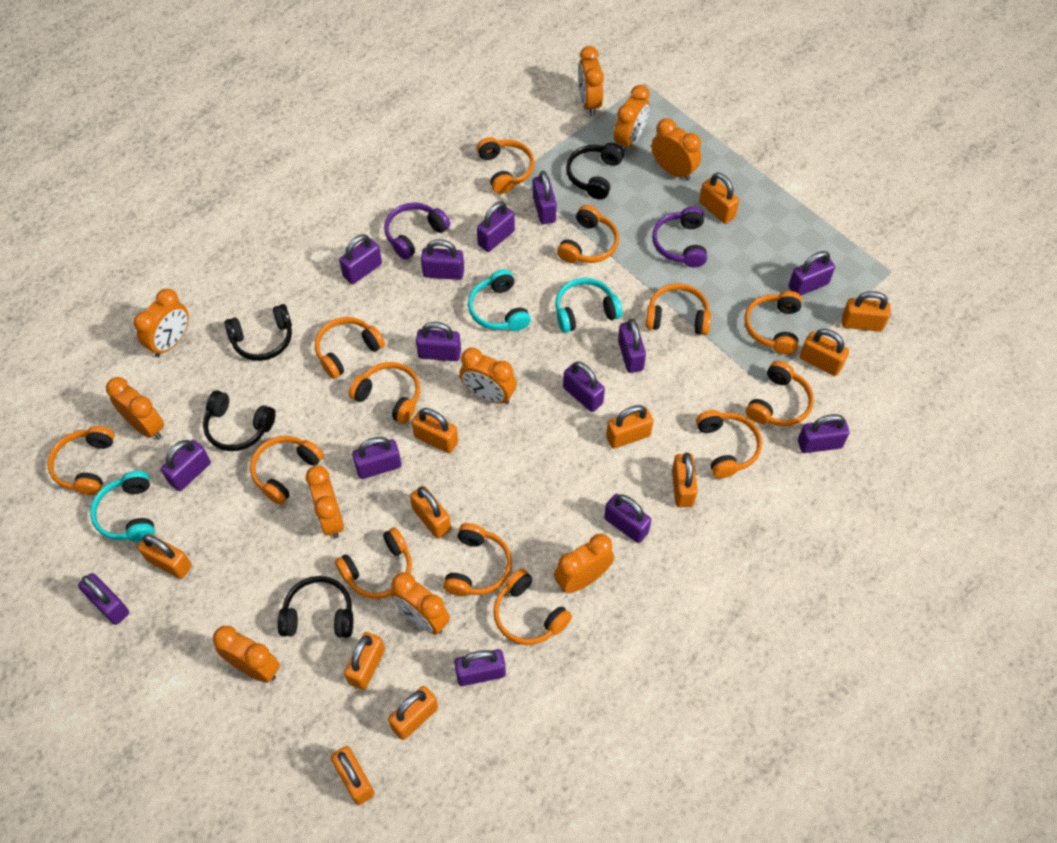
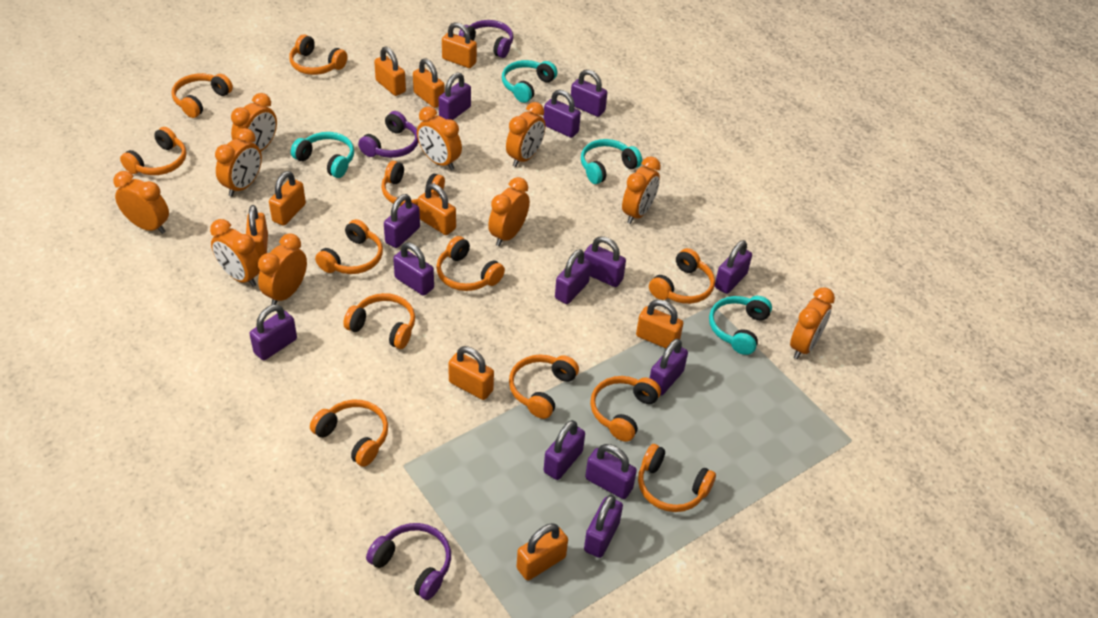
black headphones: 4 -> 0
orange headphones: 13 -> 12
orange padlock: 11 -> 9
purple headphones: 2 -> 3
purple padlock: 14 -> 13
turquoise headphones: 3 -> 4

